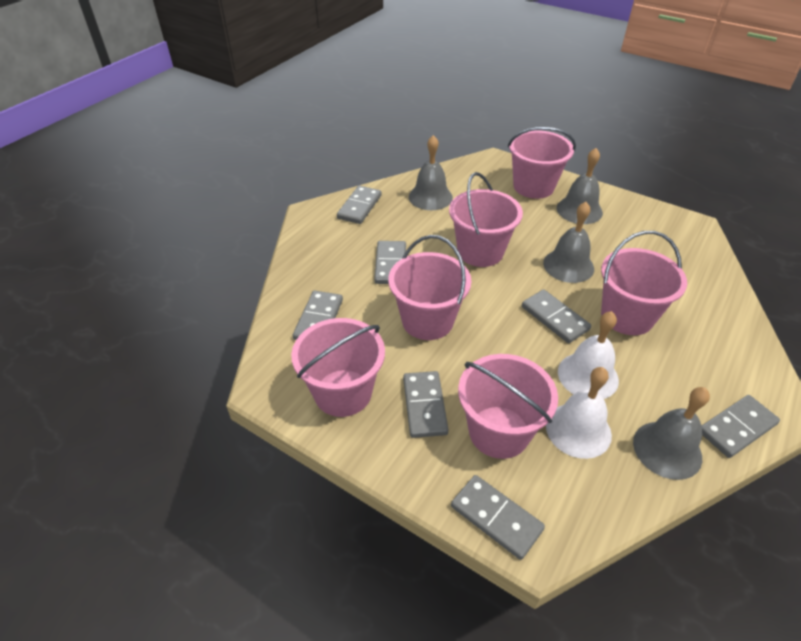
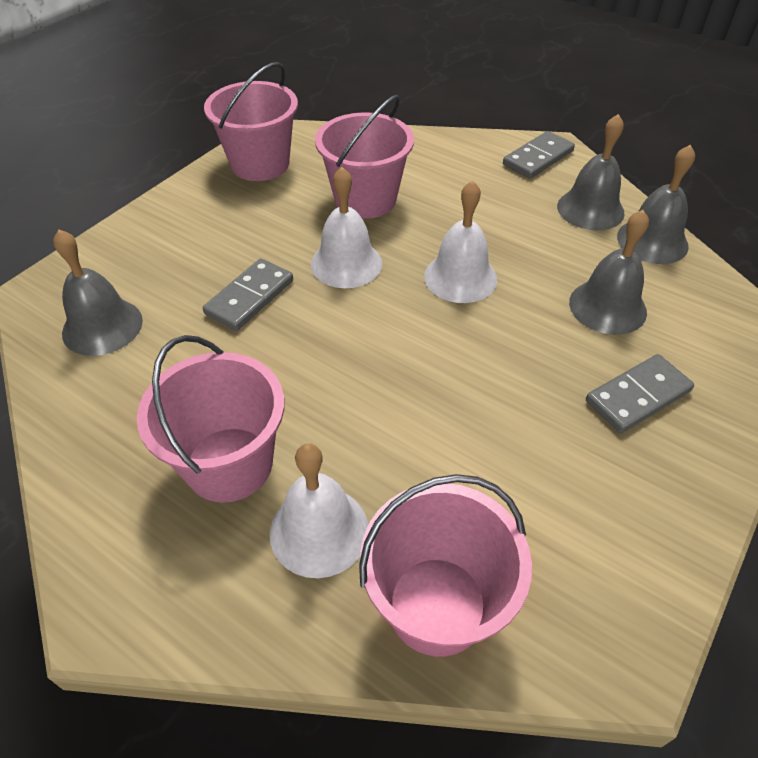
grey domino: 7 -> 3
pink bucket: 6 -> 4
white bell: 2 -> 3

